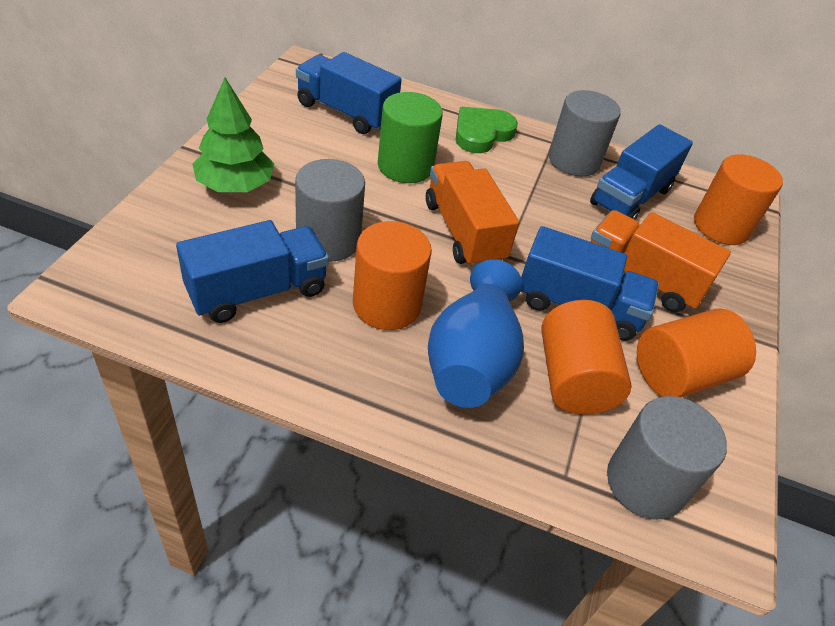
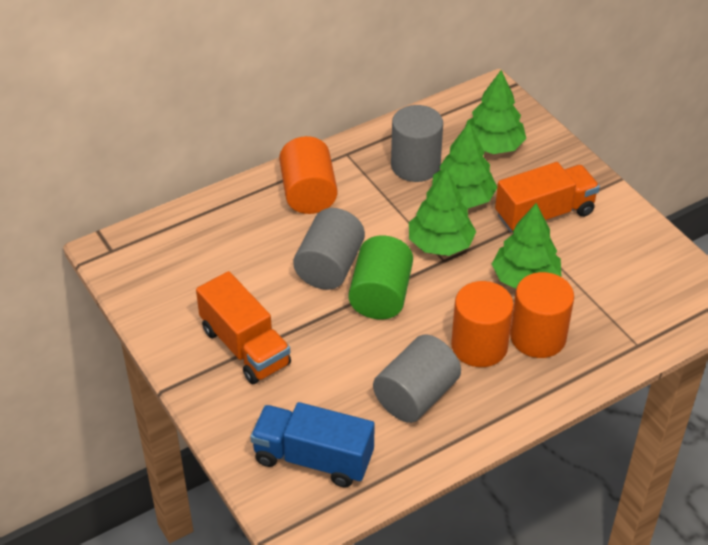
blue truck: 4 -> 1
blue vase: 1 -> 0
green heart: 1 -> 0
green tree: 1 -> 4
orange cylinder: 4 -> 3

